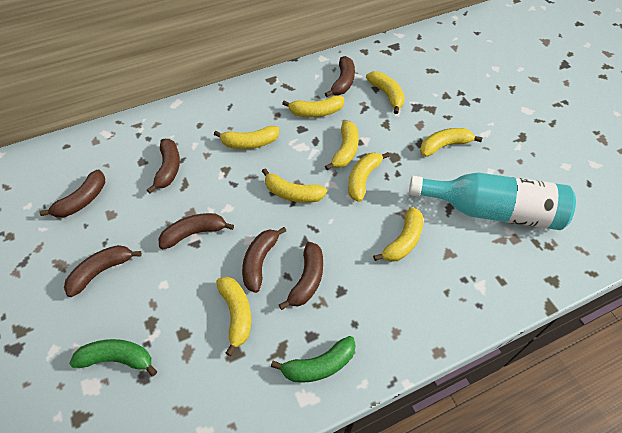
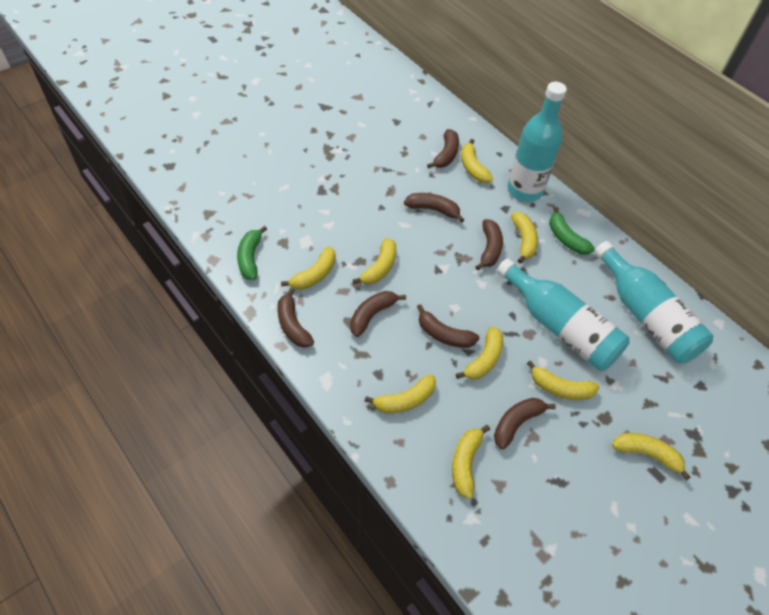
turquoise bottle: 1 -> 3

